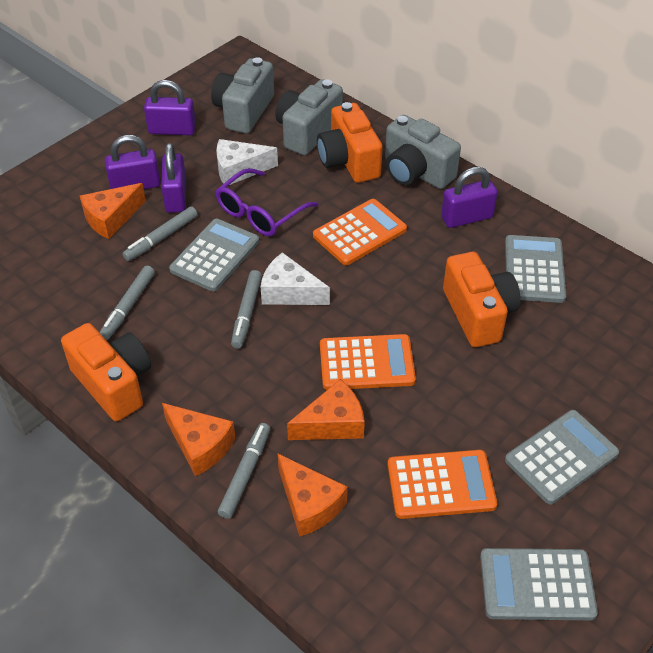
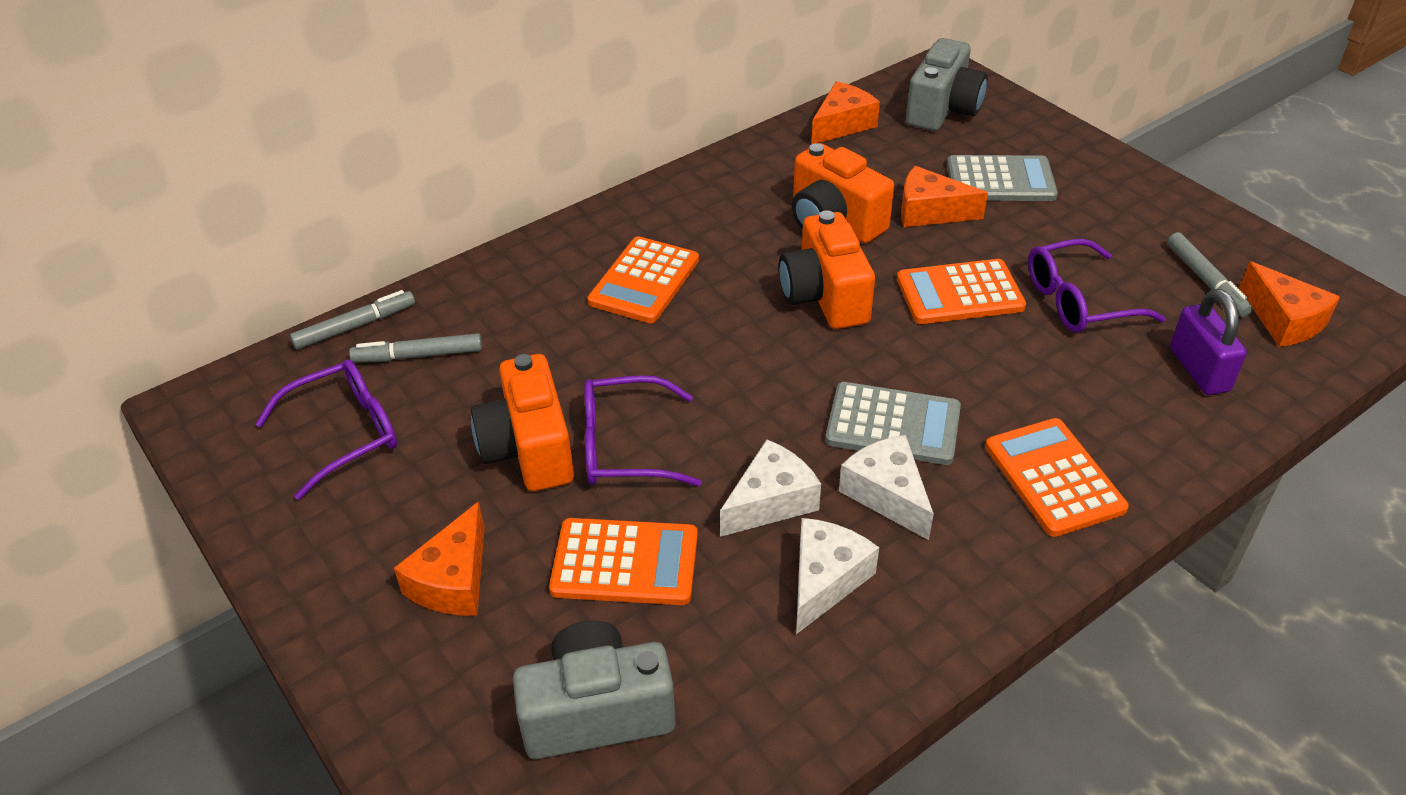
grey calculator: 4 -> 2
grey camera: 3 -> 2
grey marker: 4 -> 3
orange calculator: 3 -> 4
purple glasses: 1 -> 3
purple padlock: 4 -> 1
white cheese: 2 -> 3

